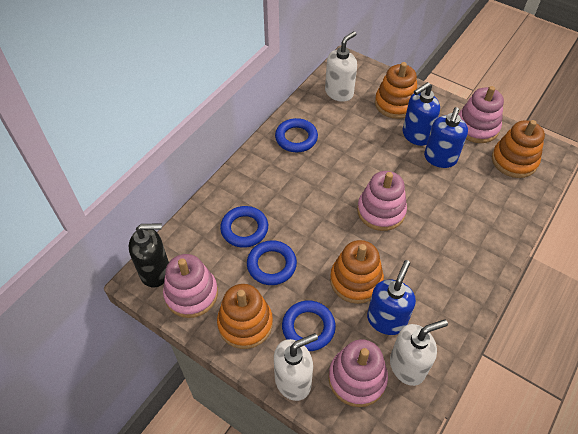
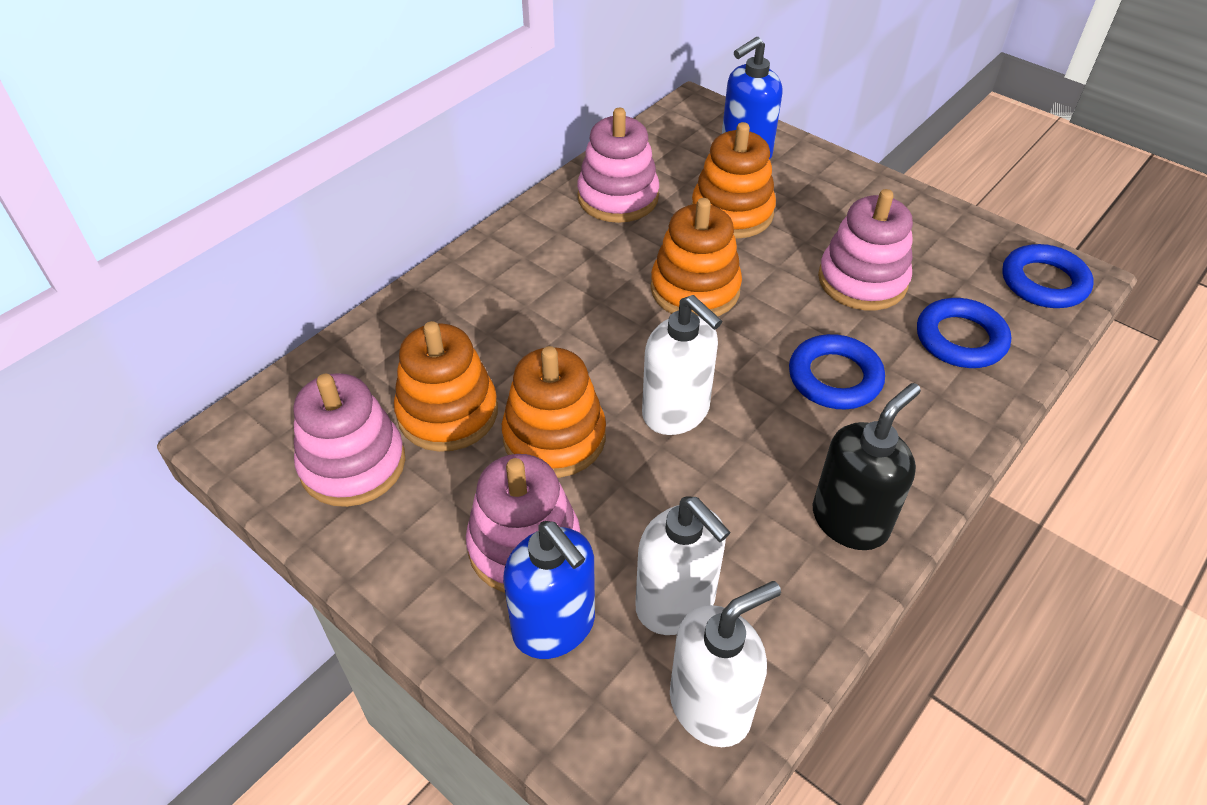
blue ring: 4 -> 3
blue soap dispenser: 3 -> 2

